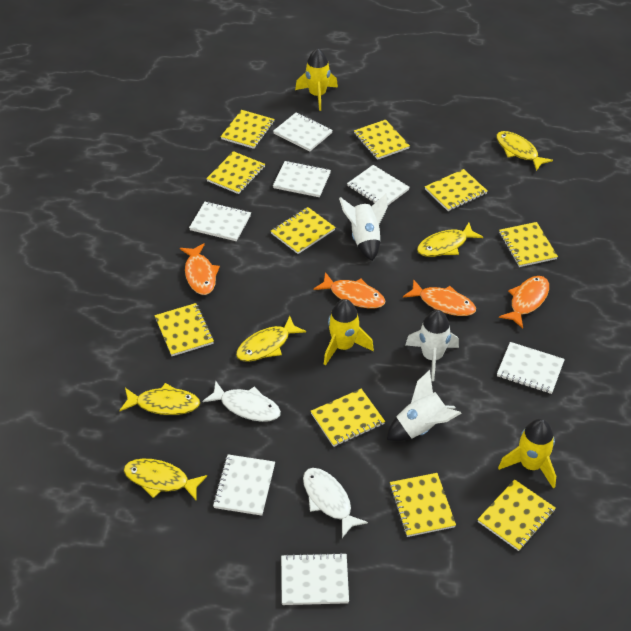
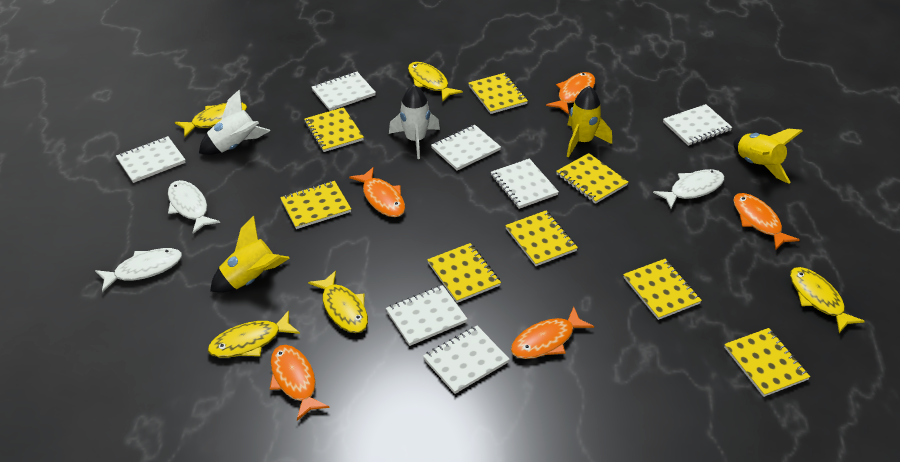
orange fish: 4 -> 5
white fish: 2 -> 3
white rocket: 3 -> 2
yellow notebook: 10 -> 8

